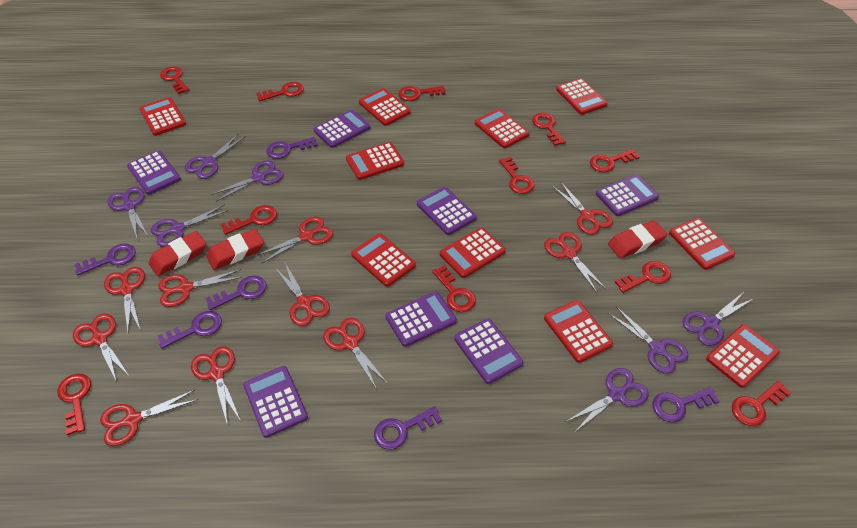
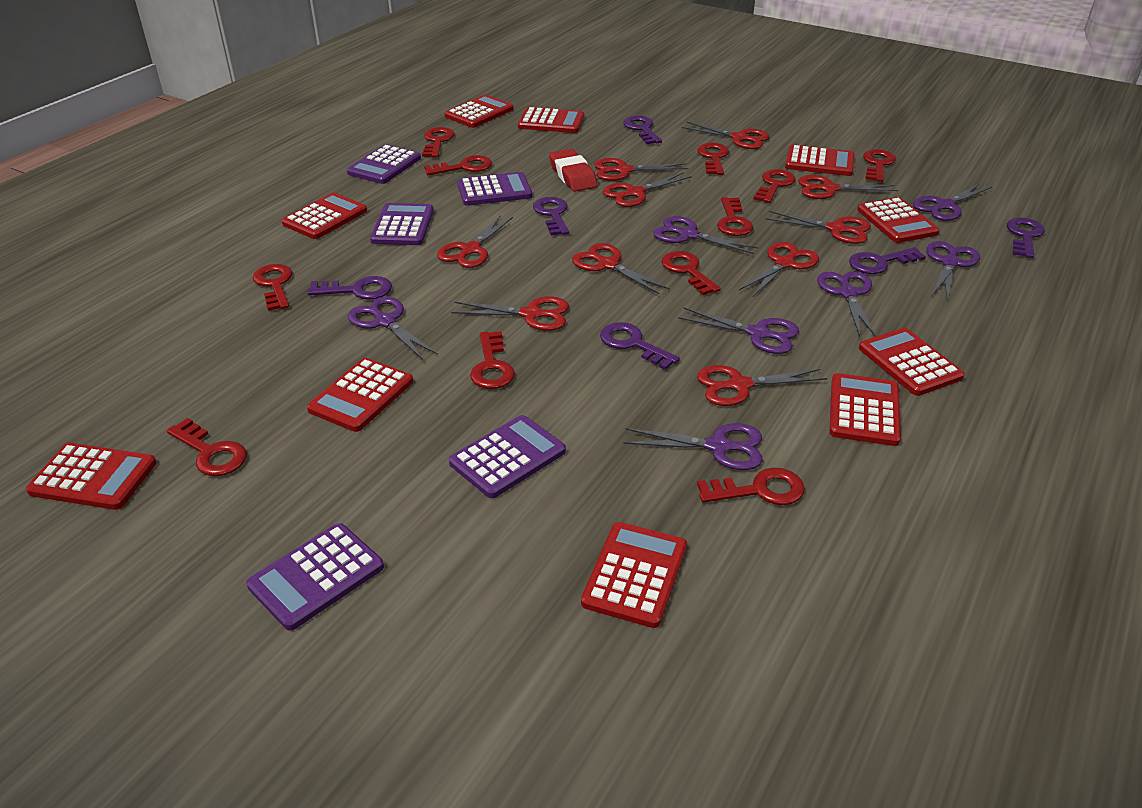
purple calculator: 7 -> 5
red eraser: 3 -> 1

